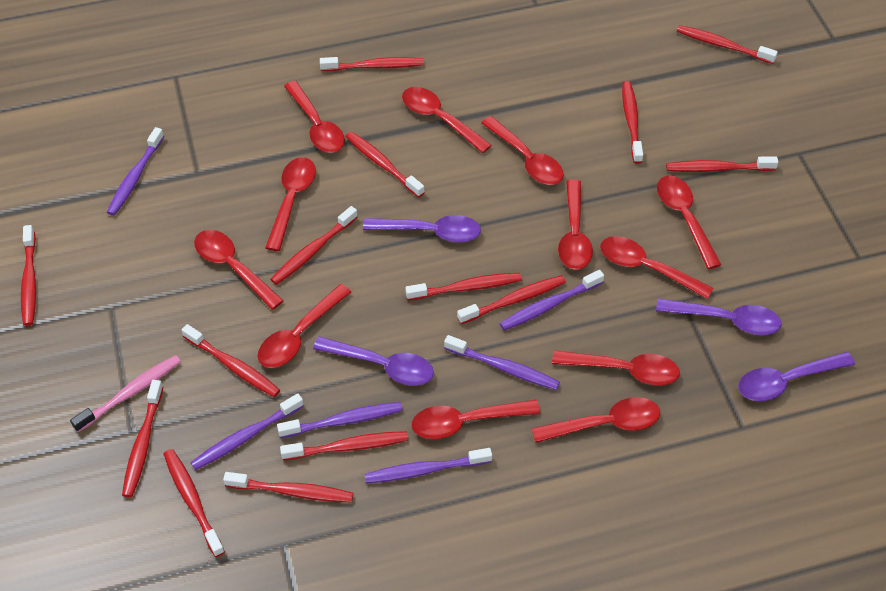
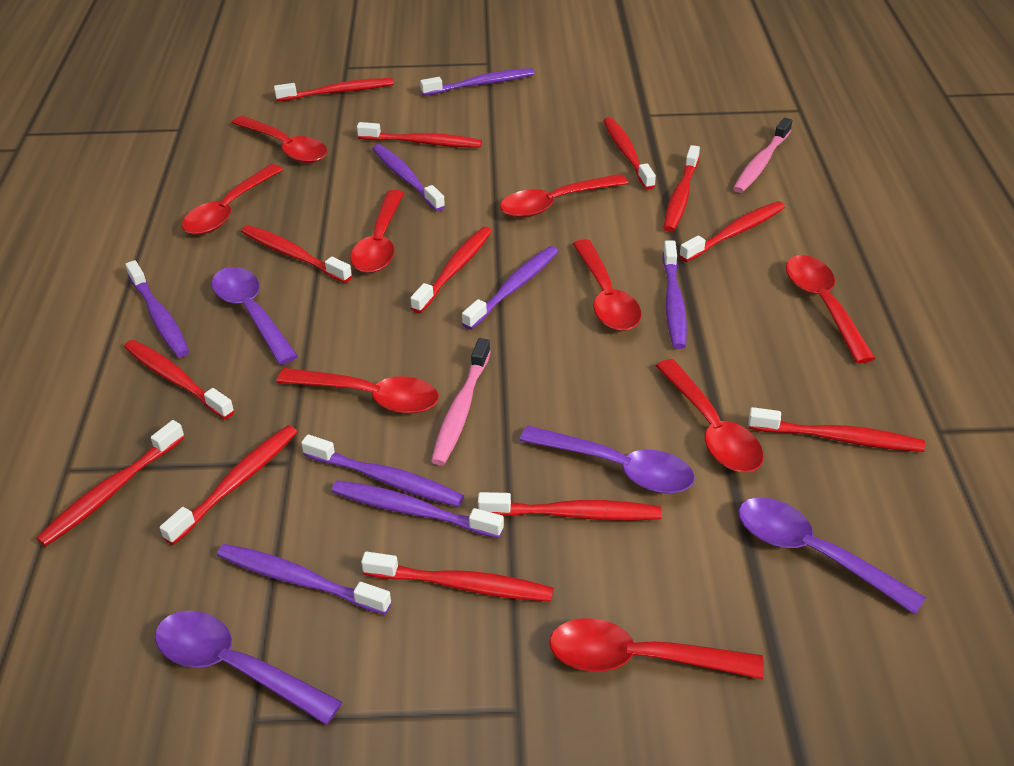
pink toothbrush: 1 -> 2
purple toothbrush: 6 -> 8
red spoon: 12 -> 9
red toothbrush: 14 -> 13

